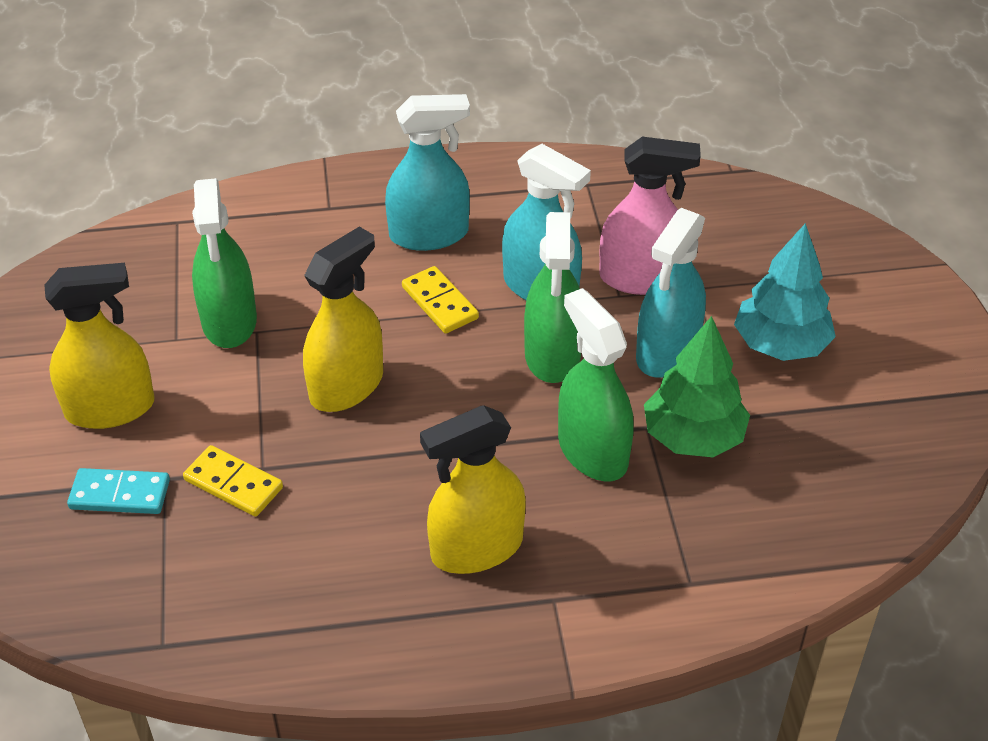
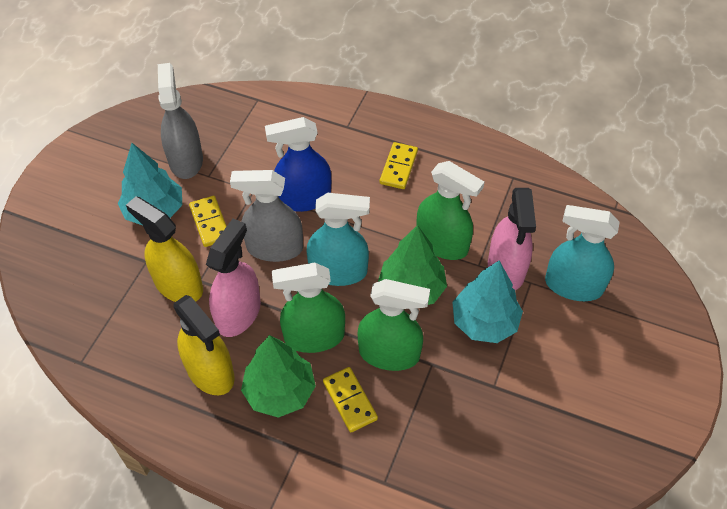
blue spray bottle: 0 -> 1
green tree: 1 -> 2
grey spray bottle: 0 -> 2
pink spray bottle: 1 -> 2
turquoise domino: 1 -> 0
turquoise spray bottle: 3 -> 2
turquoise tree: 1 -> 2
yellow domino: 2 -> 3
yellow spray bottle: 3 -> 2

